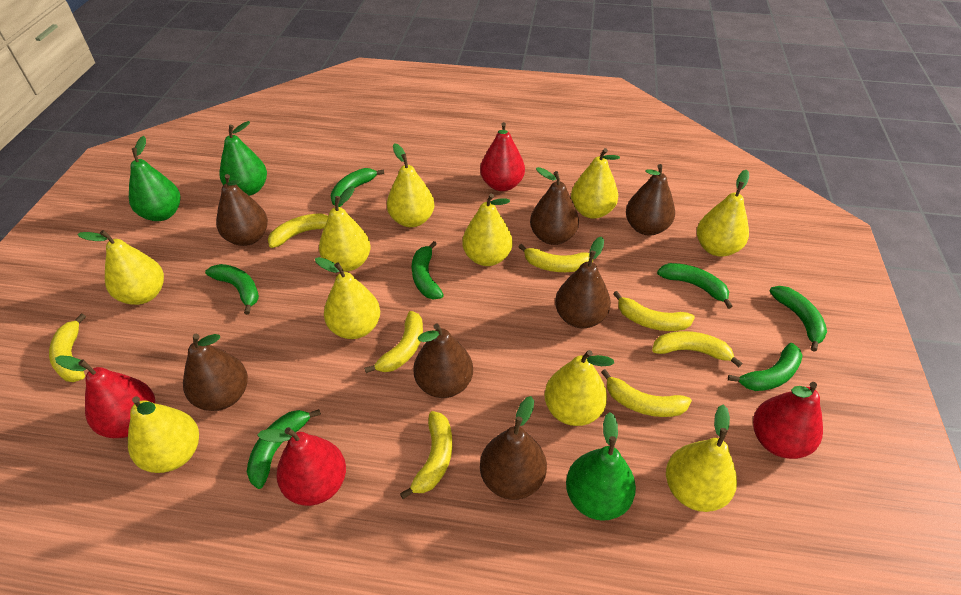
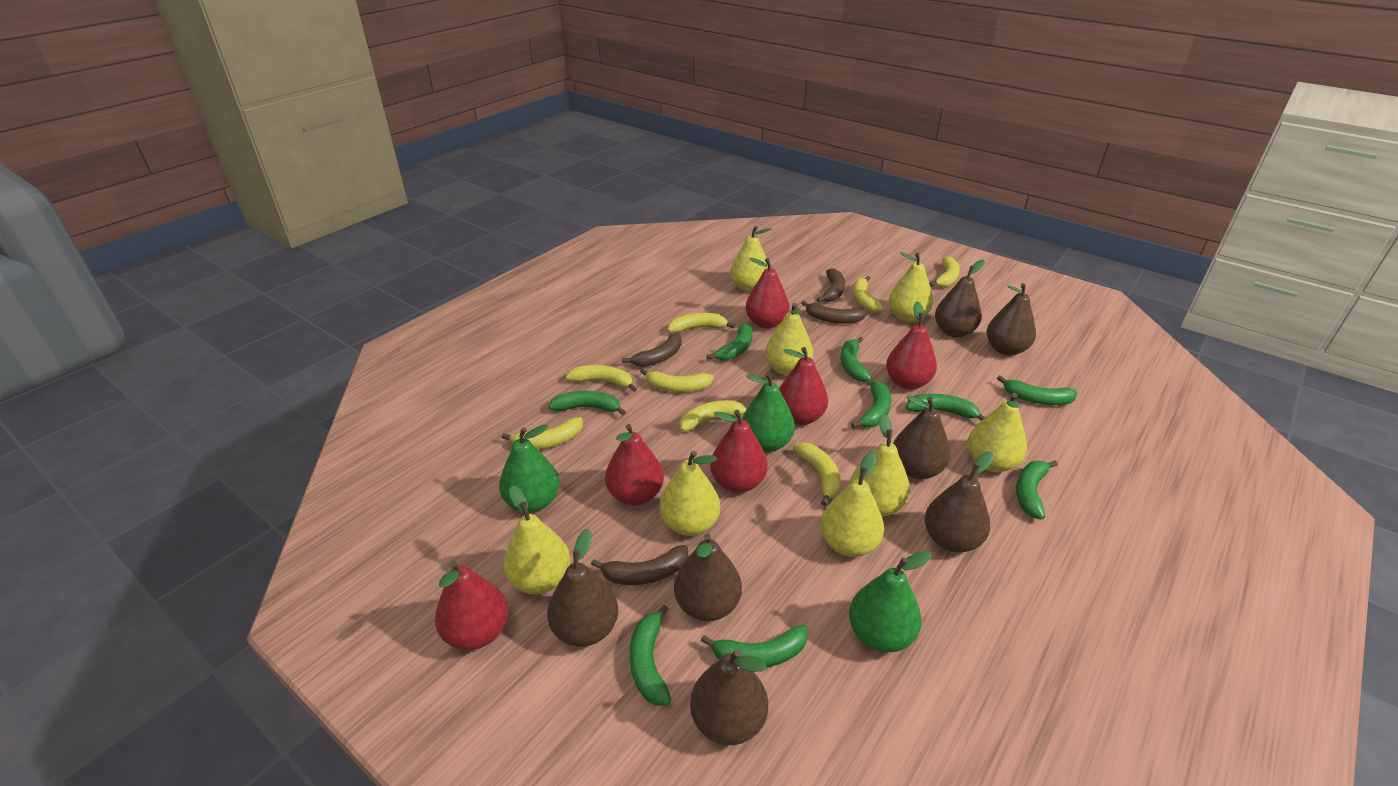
brown banana: 0 -> 4
green banana: 7 -> 9
red pear: 4 -> 6
yellow pear: 10 -> 8

